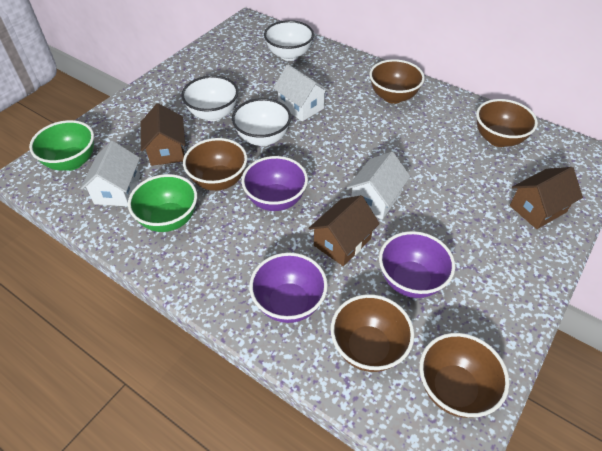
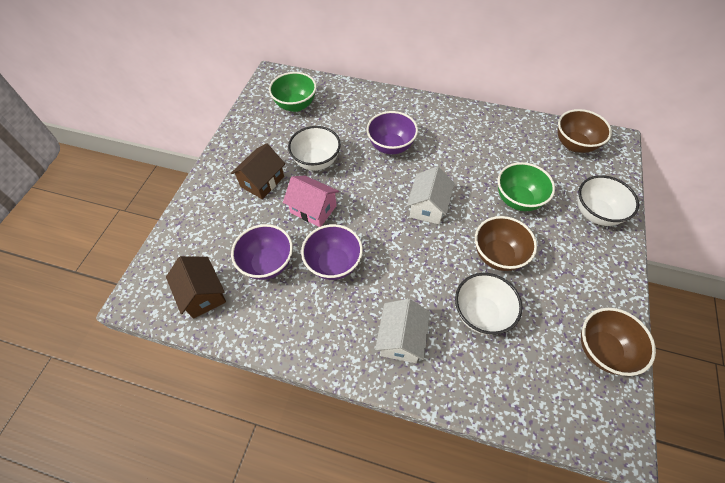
brown bowl: 5 -> 3
brown house: 3 -> 2
pink house: 0 -> 1
white house: 3 -> 2

